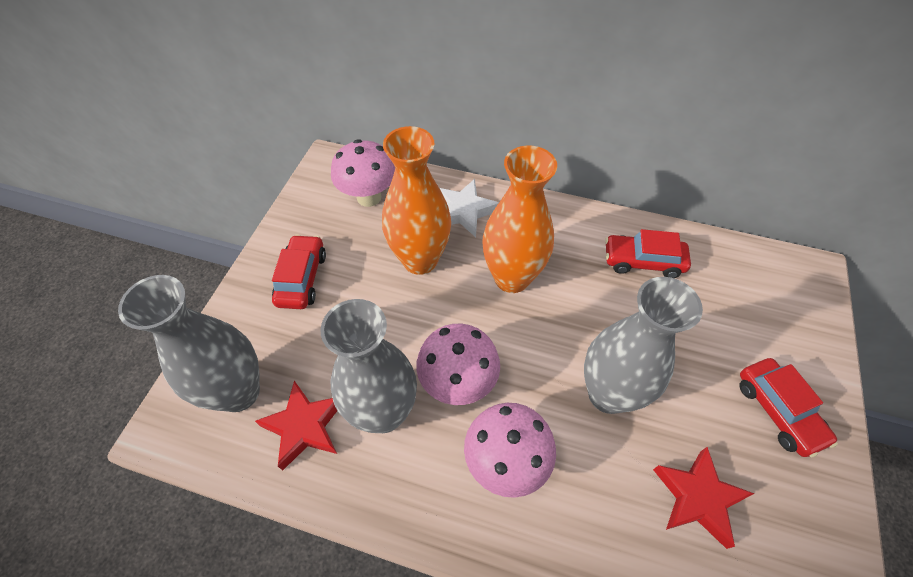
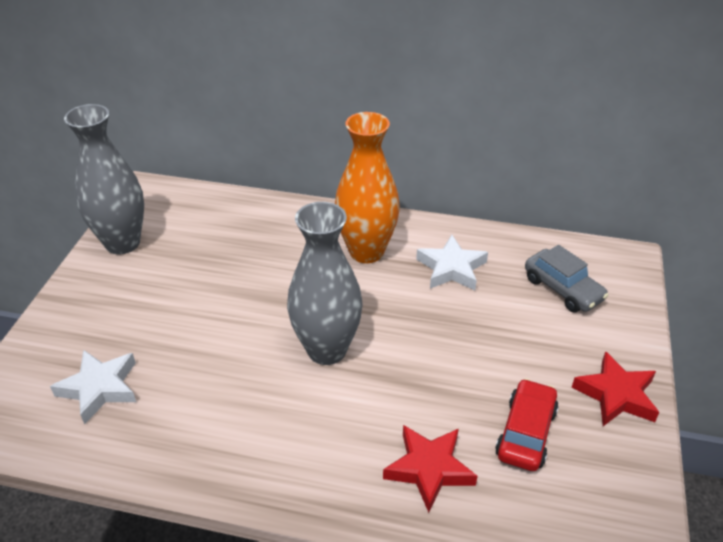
grey car: 0 -> 1
grey vase: 3 -> 2
orange vase: 2 -> 1
pink mushroom: 3 -> 0
red car: 3 -> 1
white star: 1 -> 2

